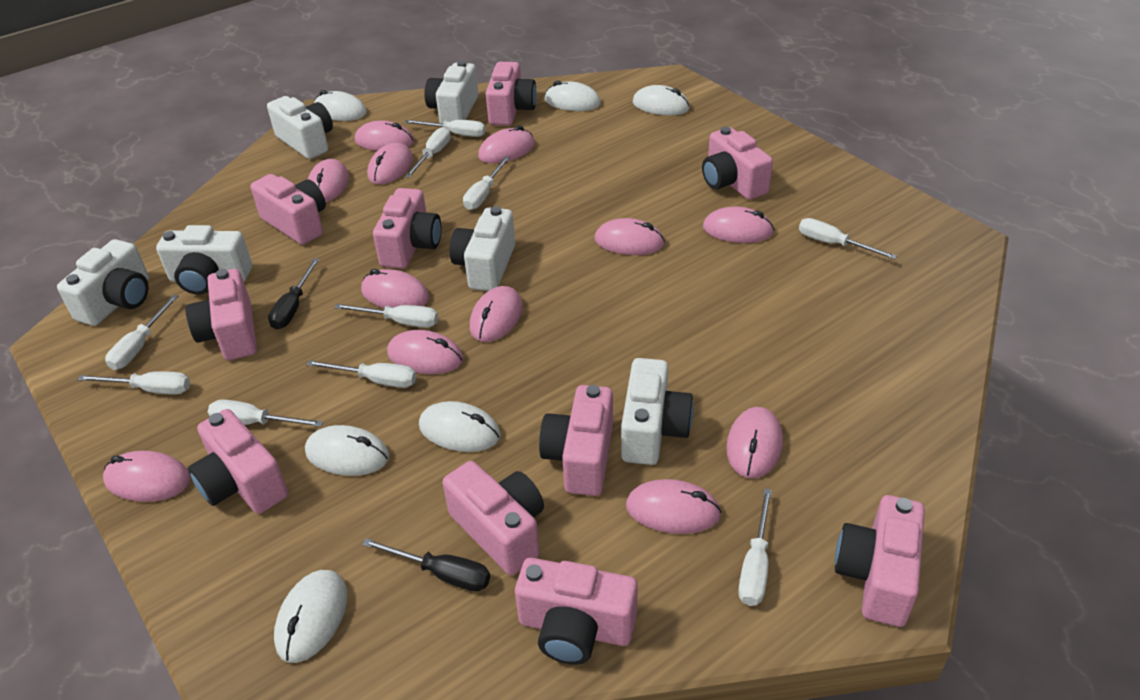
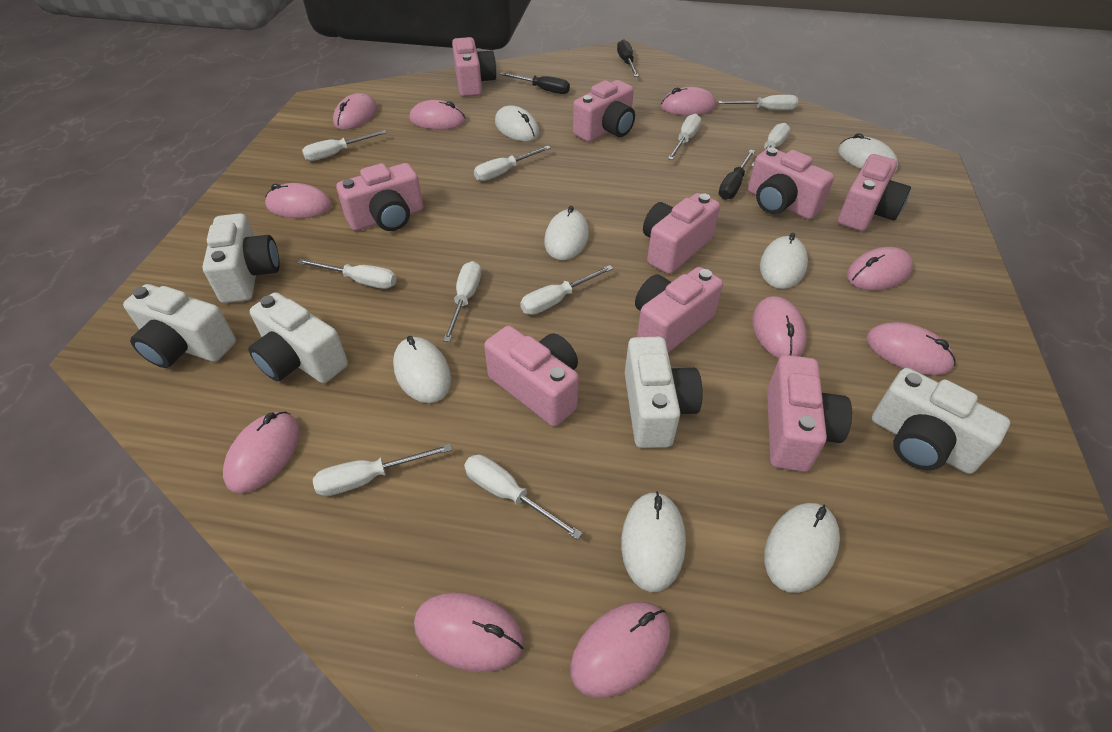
black screwdriver: 2 -> 3
pink camera: 10 -> 9
pink mouse: 12 -> 10
white camera: 6 -> 5
white mouse: 6 -> 7

